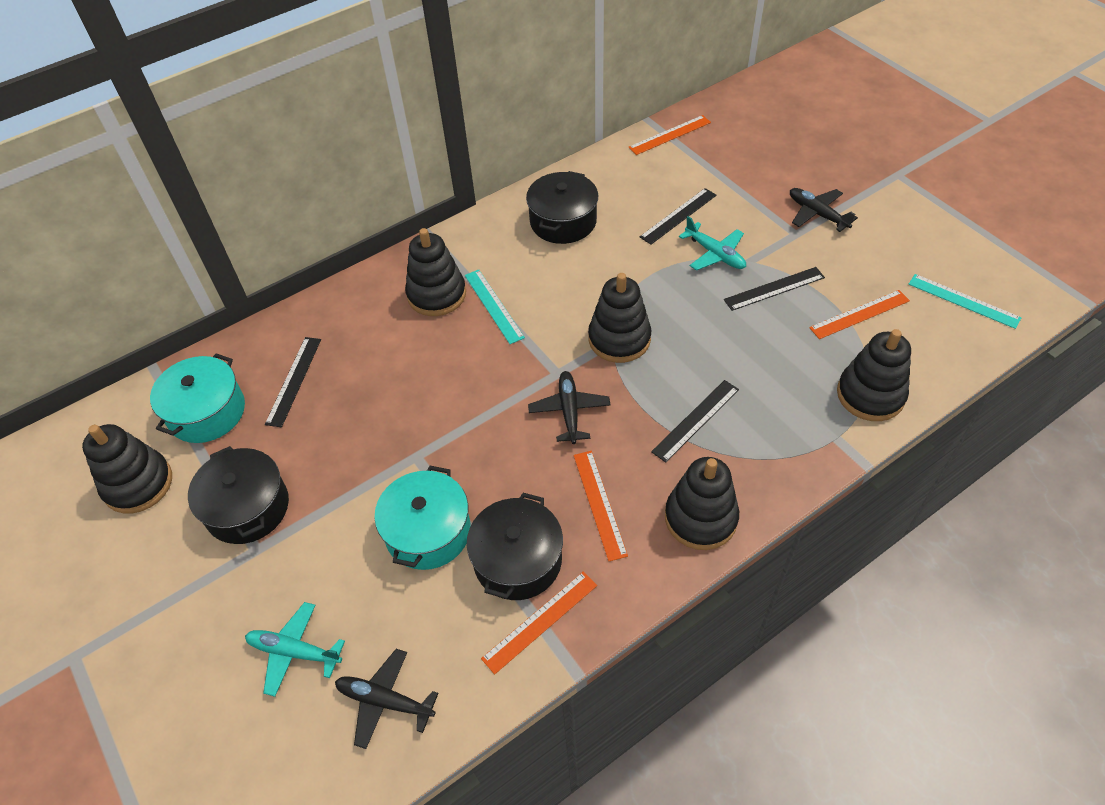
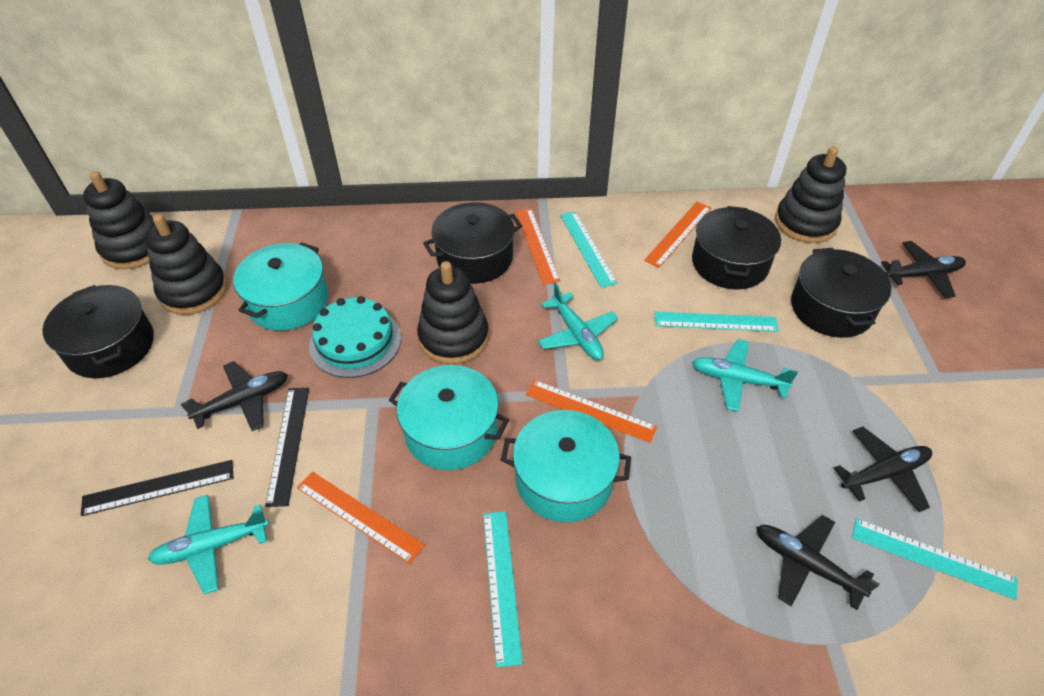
black plane: 3 -> 4
black pot: 3 -> 4
black ruler: 4 -> 2
black stacking toy: 5 -> 4
turquoise cake: 0 -> 1
turquoise plane: 2 -> 3
turquoise pot: 2 -> 3
turquoise ruler: 2 -> 4

